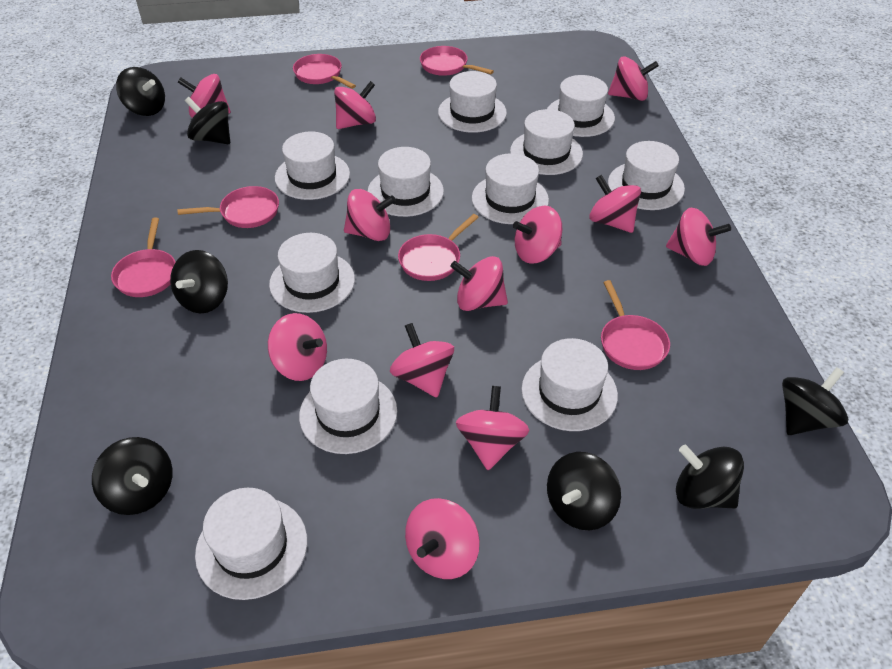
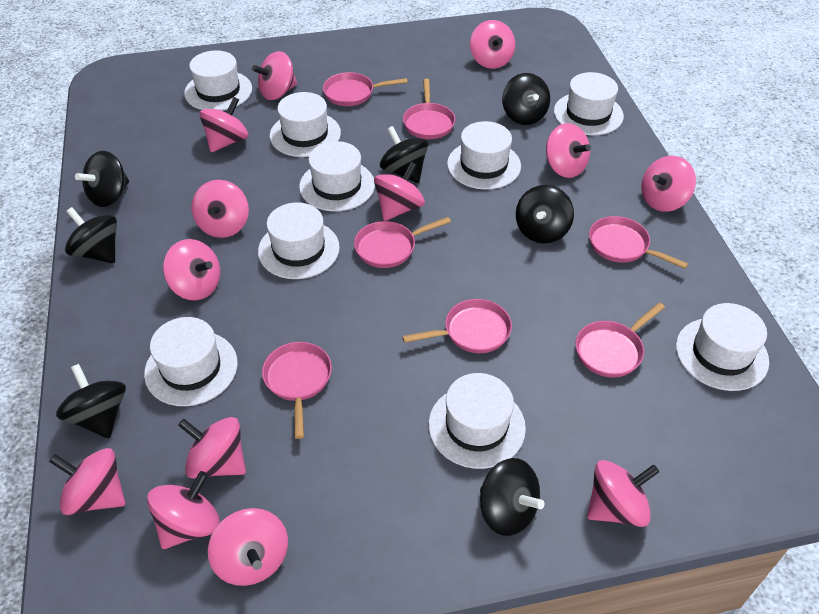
pink pan: 6 -> 7
pink spinning top: 12 -> 13
white hat: 11 -> 9

